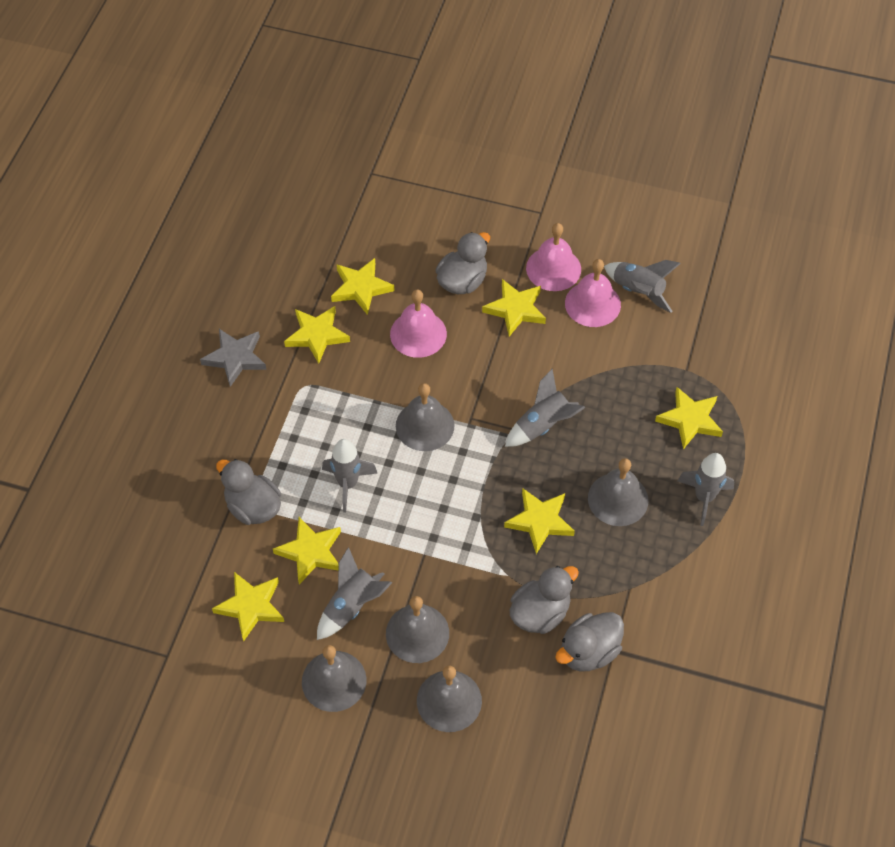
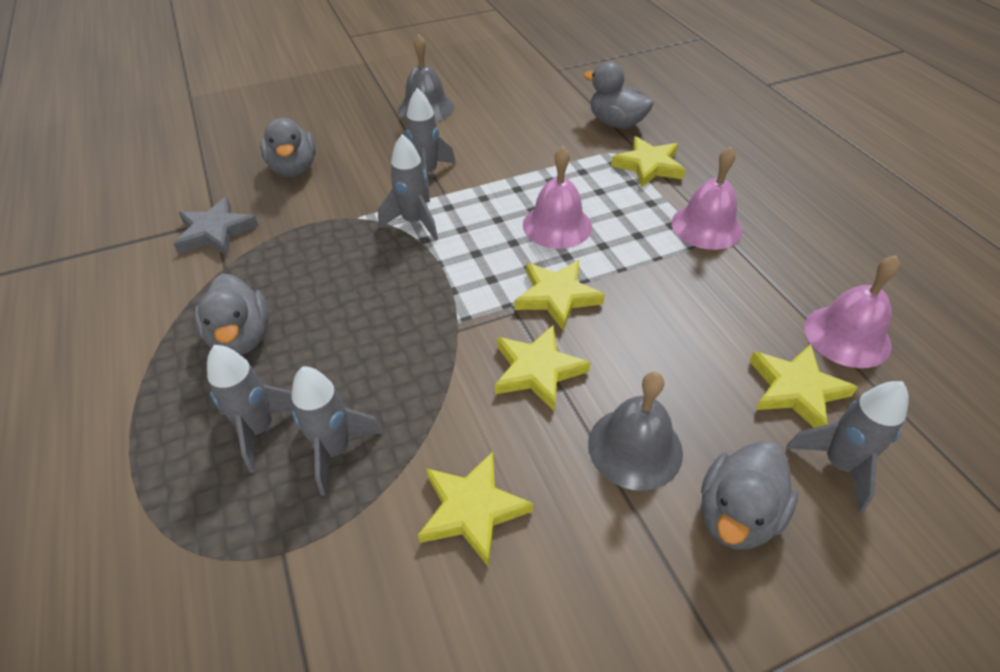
grey bell: 5 -> 2
yellow star: 7 -> 5

